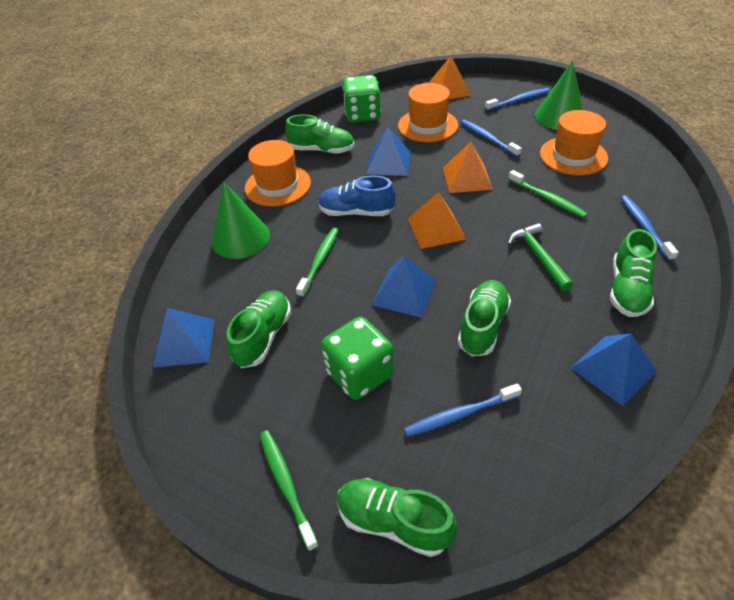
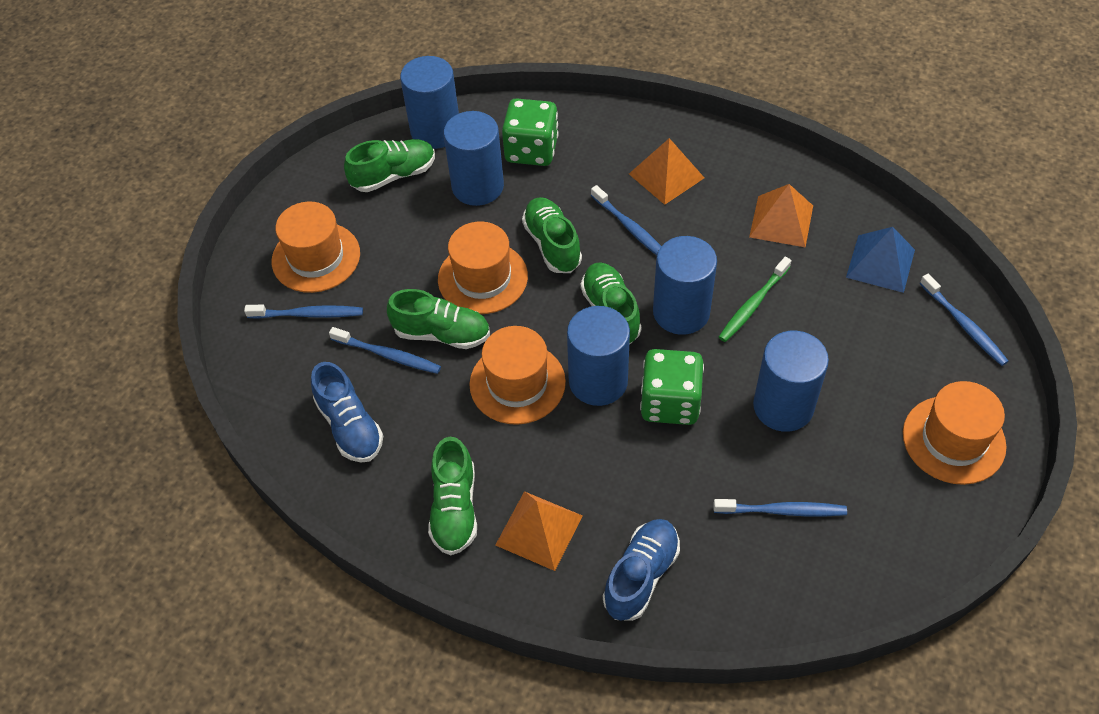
blue cylinder: 0 -> 5
blue pyramid: 4 -> 1
blue shoe: 1 -> 2
blue toothbrush: 4 -> 5
green cone: 2 -> 0
green hammer: 1 -> 0
green toothbrush: 3 -> 1
orange hat: 3 -> 4

